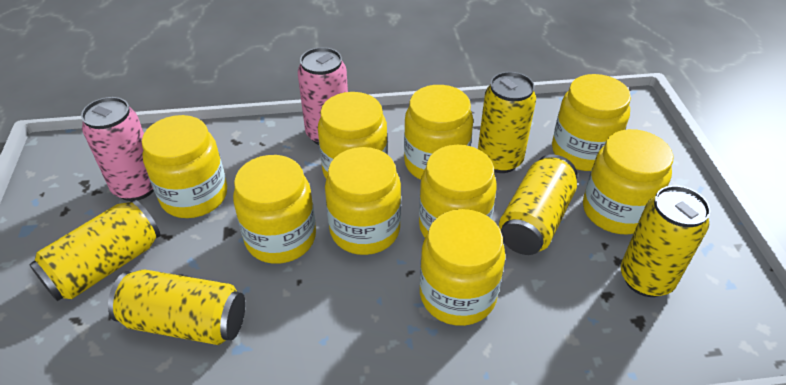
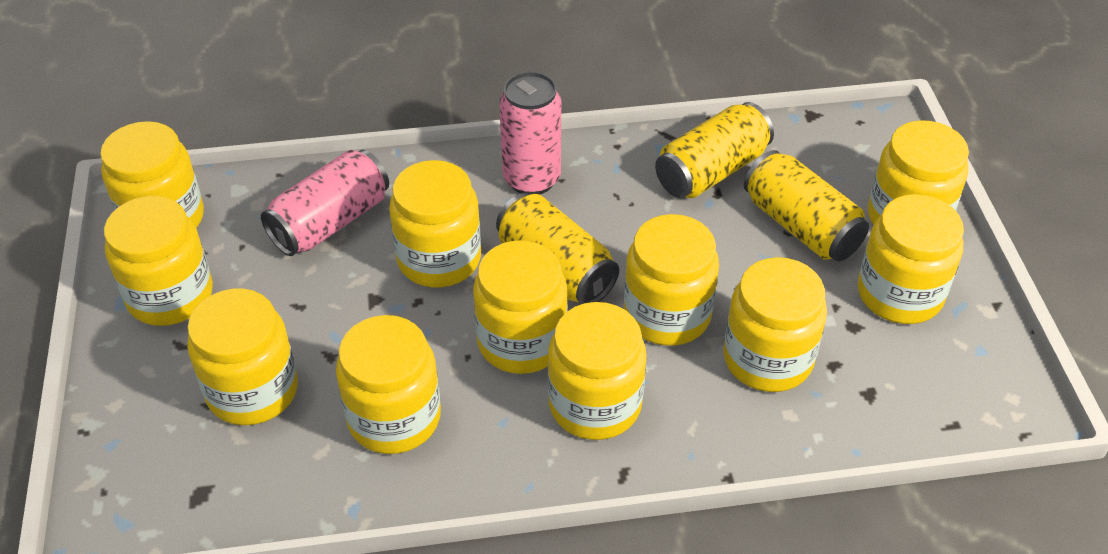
yellow can: 5 -> 3
yellow jar: 9 -> 11

